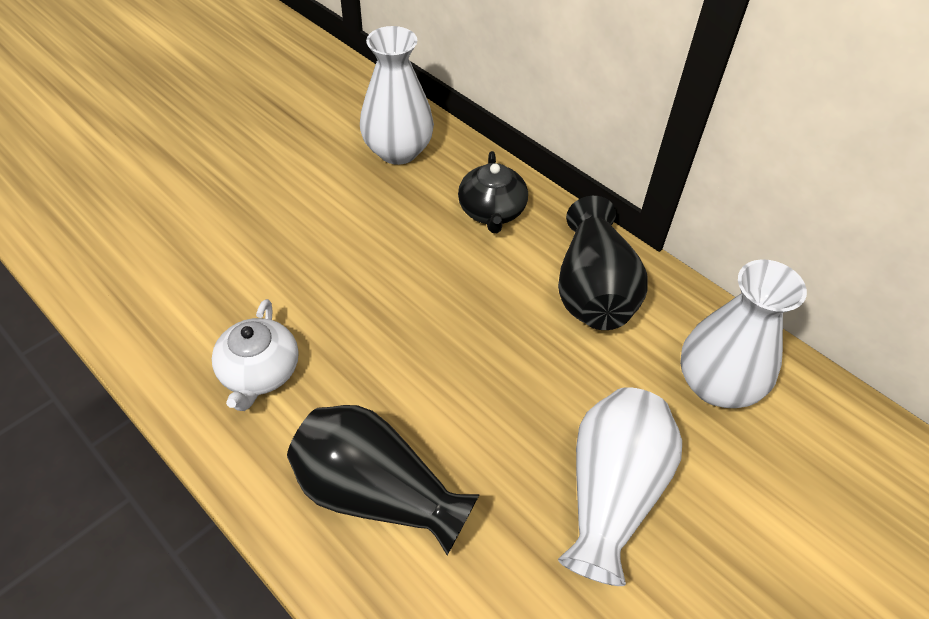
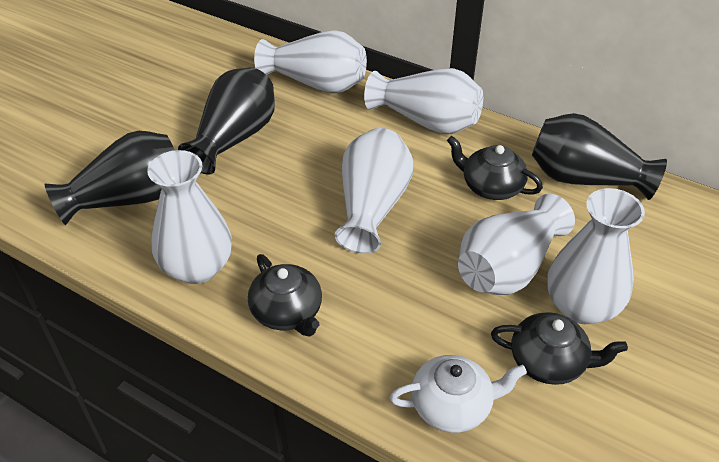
black teapot: 1 -> 3
black vase: 2 -> 3
white vase: 3 -> 6

